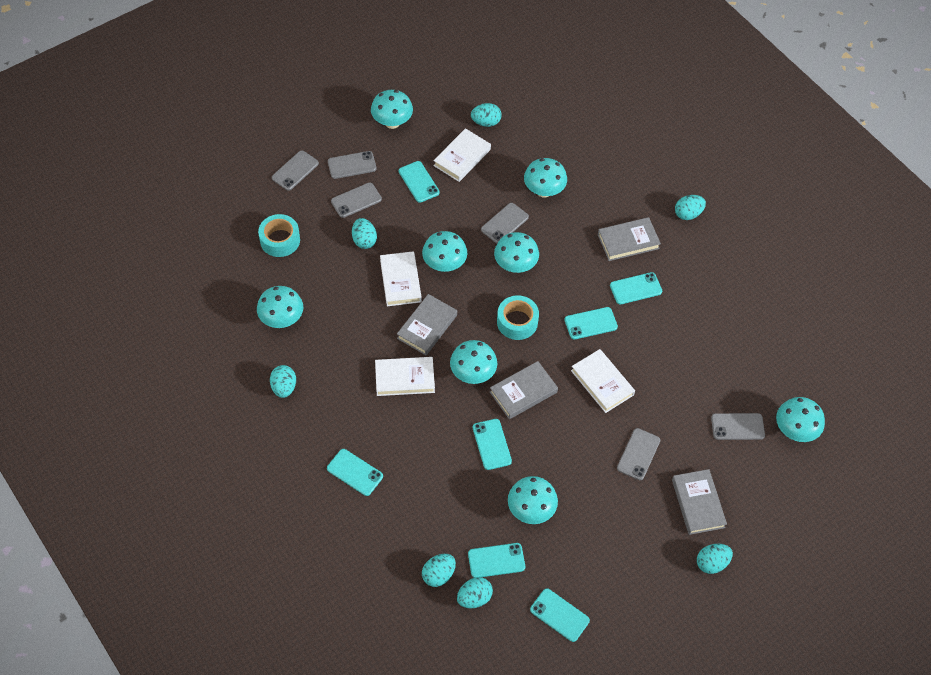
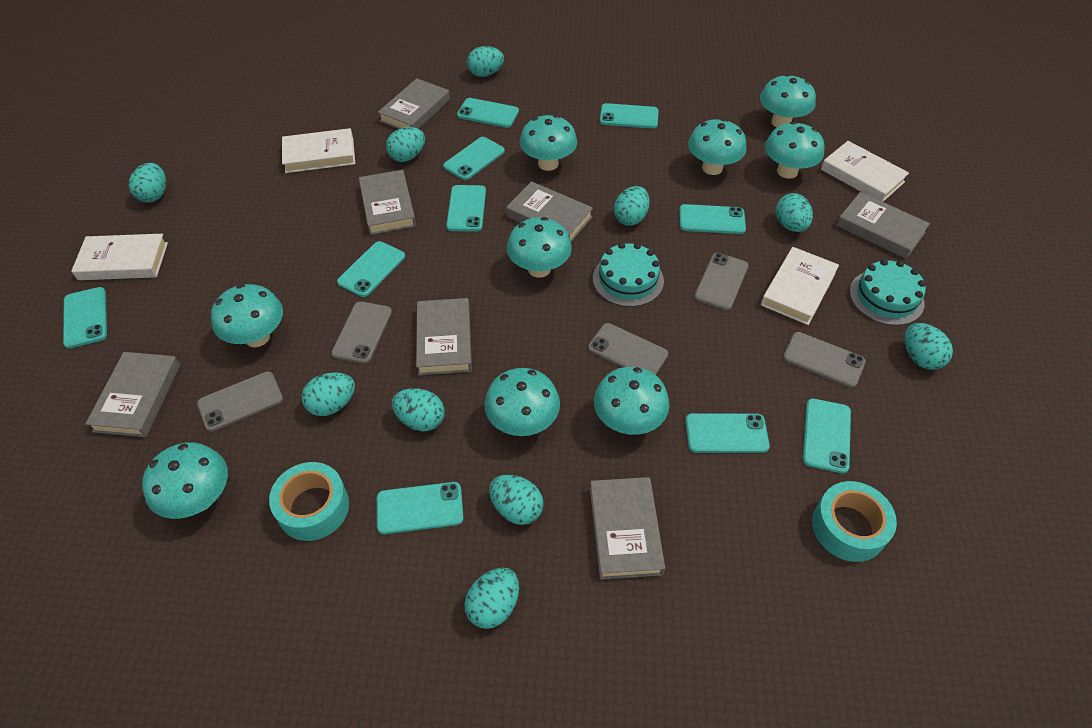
grey book: 4 -> 7
grey phone: 6 -> 5
turquoise cake: 0 -> 2
turquoise egg: 7 -> 10
turquoise mushroom: 8 -> 9
turquoise phone: 7 -> 10

